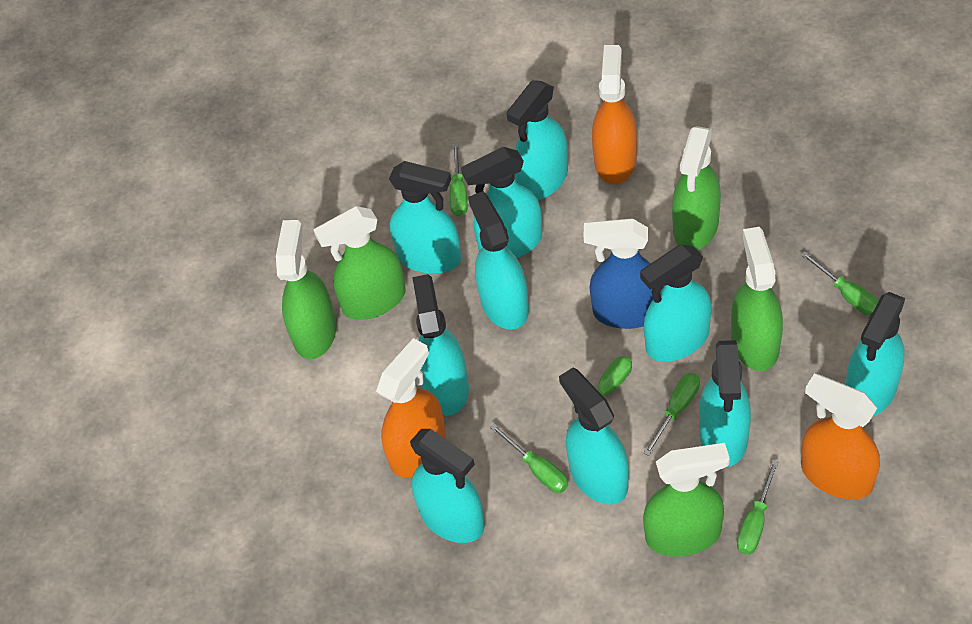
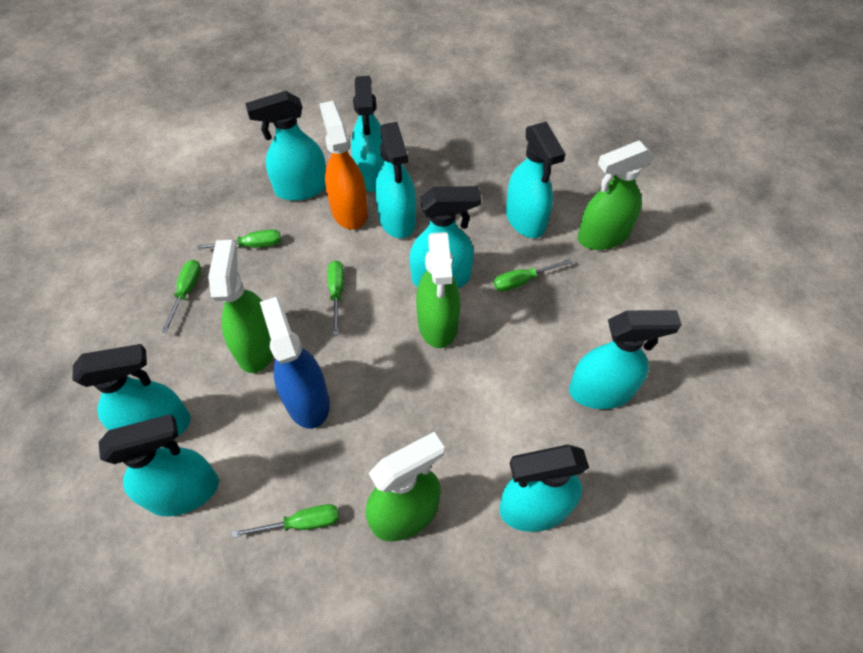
green screwdriver: 6 -> 5
green spray bottle: 5 -> 4
orange spray bottle: 3 -> 1
turquoise spray bottle: 10 -> 9

